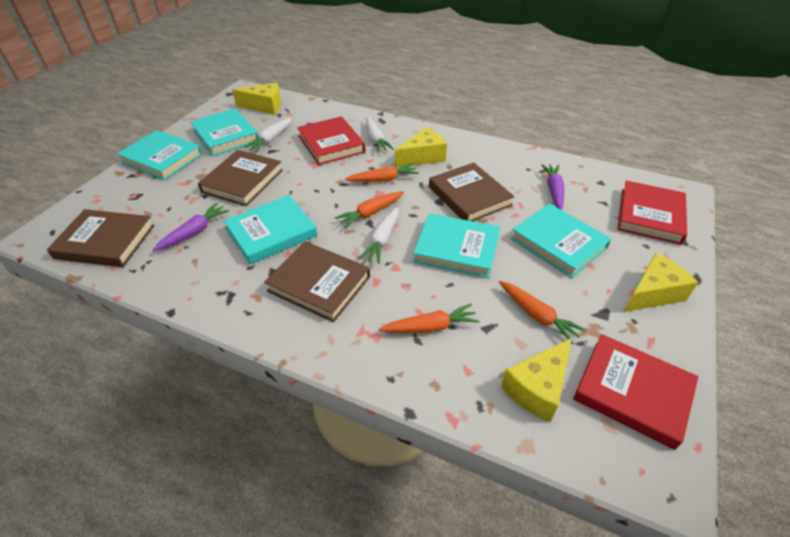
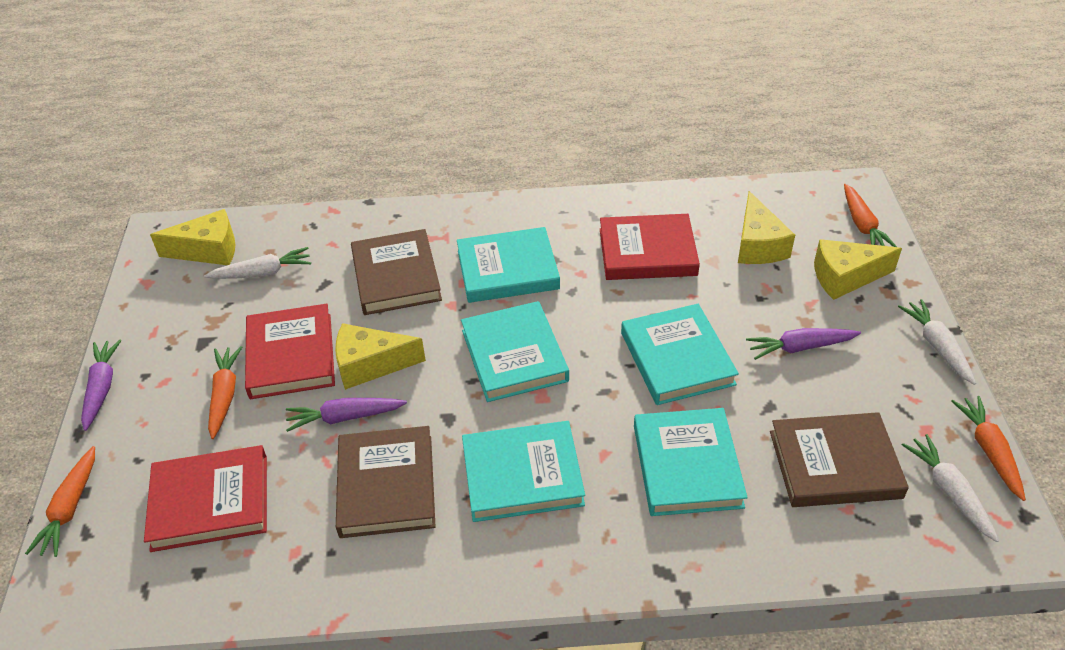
brown book: 4 -> 3
purple carrot: 2 -> 3

